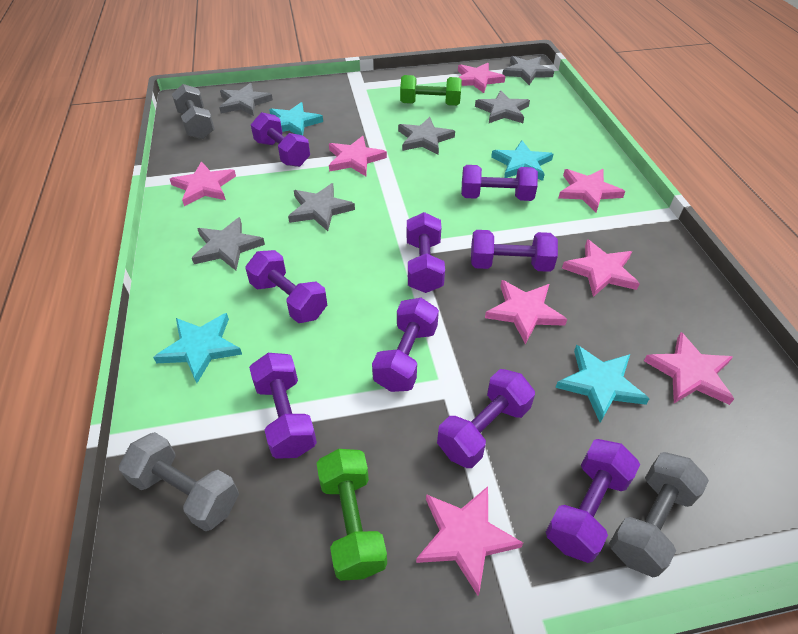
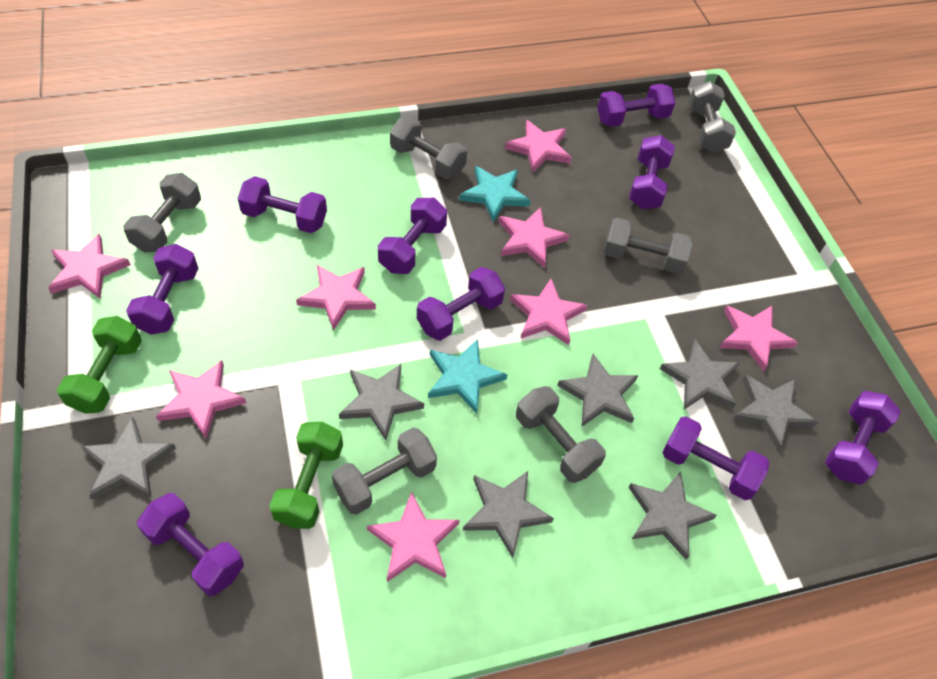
grey dumbbell: 3 -> 6
grey star: 6 -> 7
turquoise star: 4 -> 2

